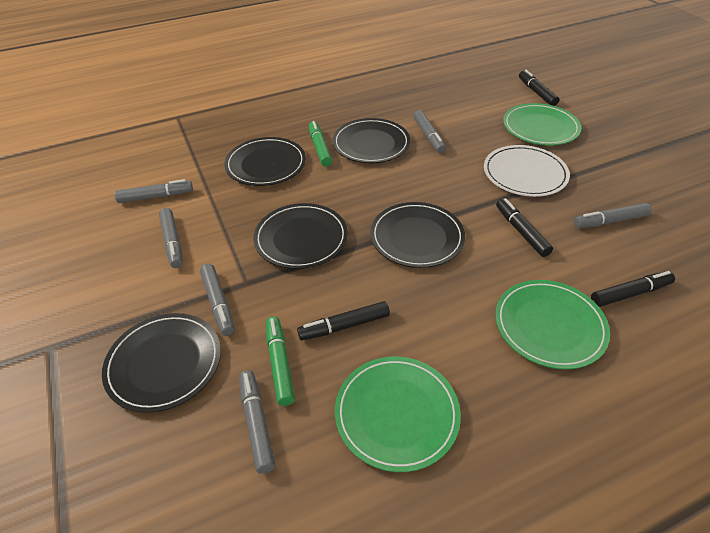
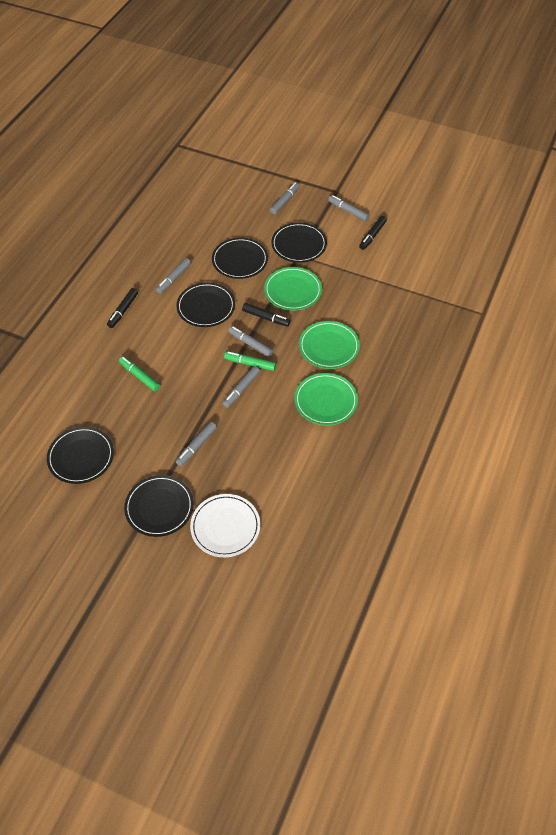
black marker: 4 -> 3

